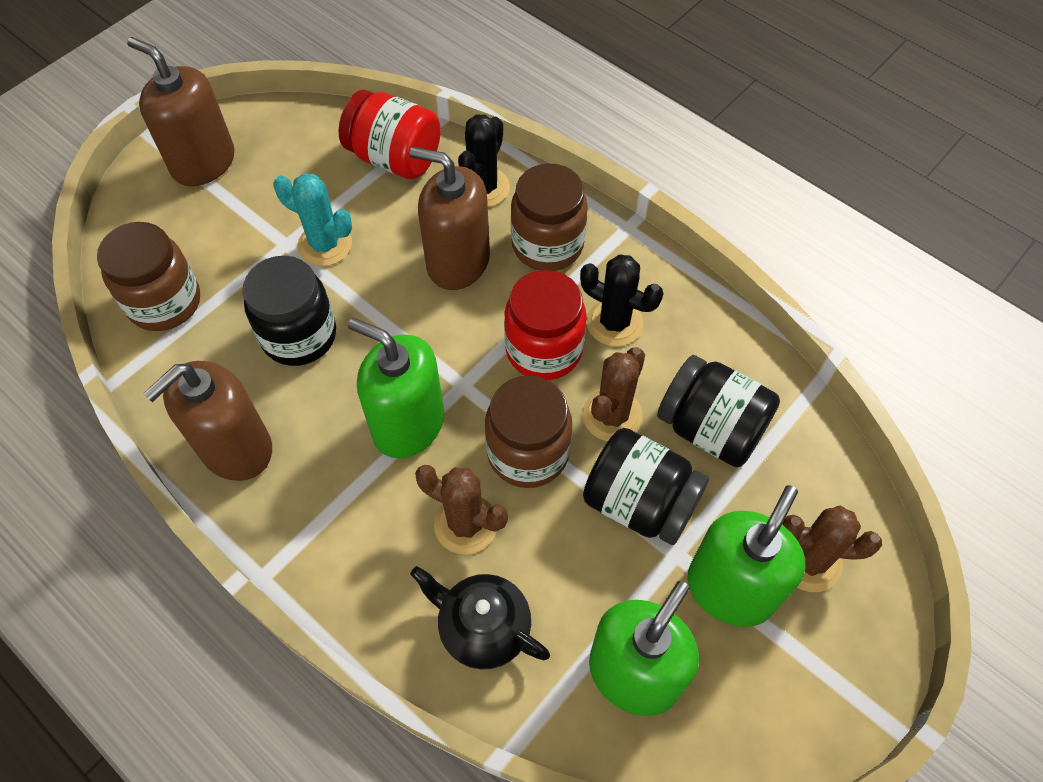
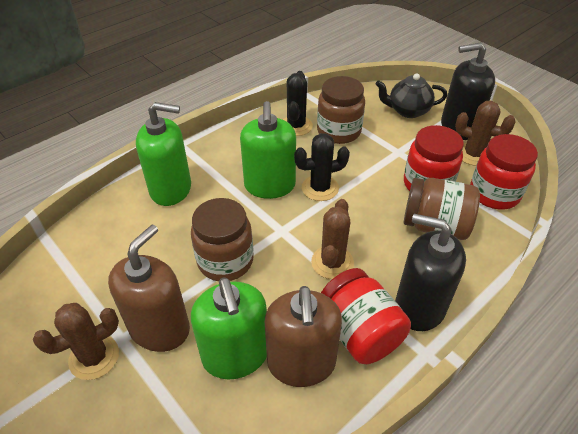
black jar: 3 -> 0
black soap dispenser: 0 -> 2
brown soap dispenser: 3 -> 2
red jar: 2 -> 3
turquoise cactus: 1 -> 0

